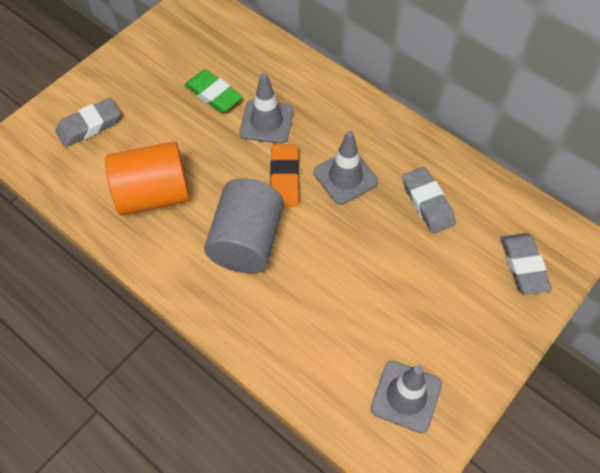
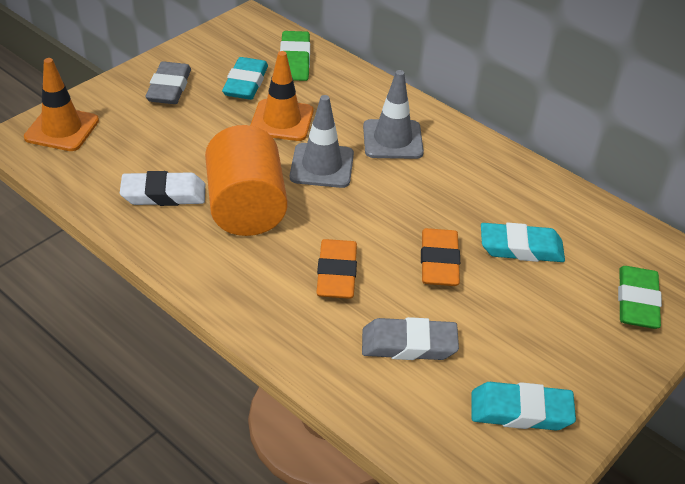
green eraser: 1 -> 2
grey cylinder: 1 -> 0
grey eraser: 3 -> 2
grey traffic cone: 3 -> 2
orange eraser: 1 -> 2
orange traffic cone: 0 -> 2
turquoise eraser: 0 -> 3
white eraser: 0 -> 1

